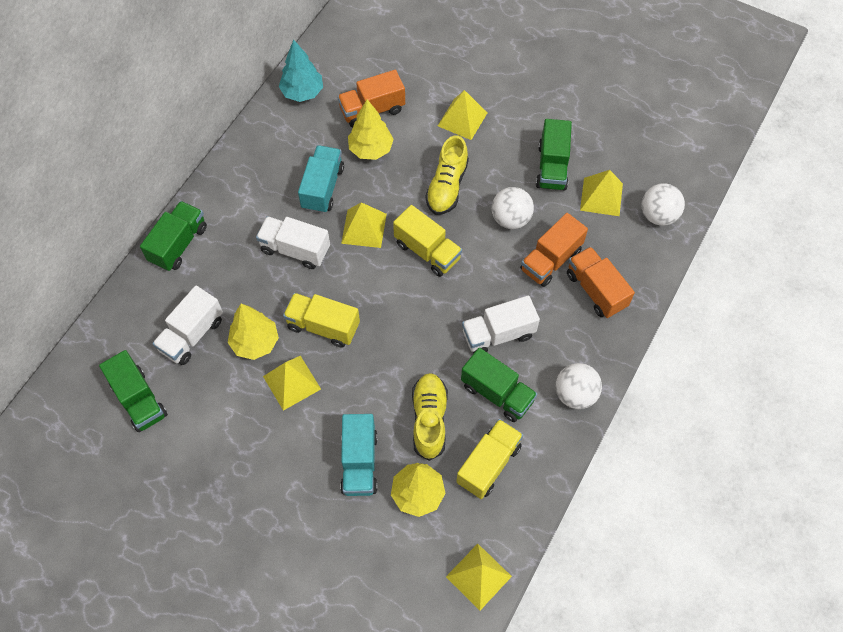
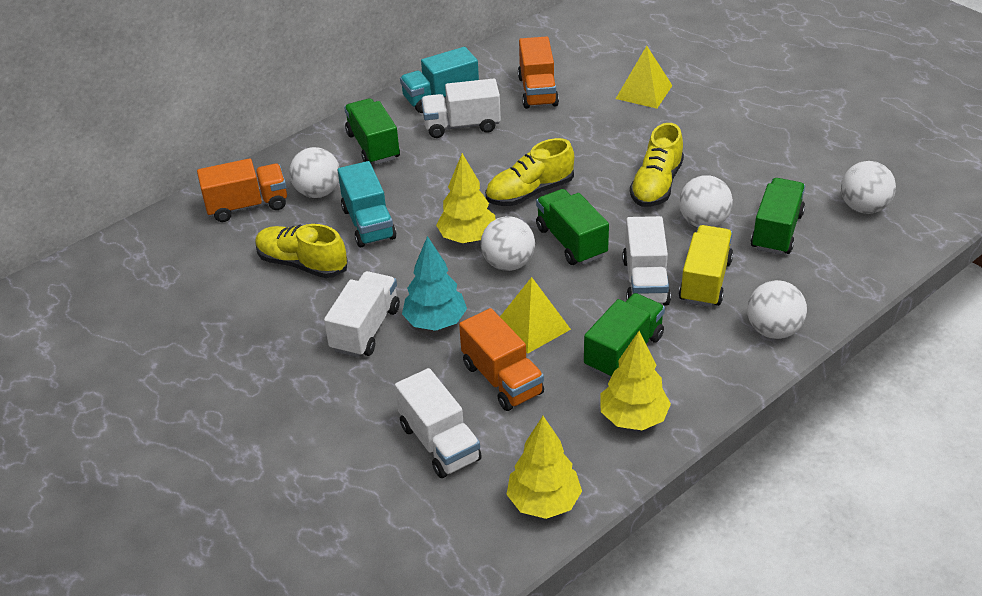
white ball: 3 -> 5
white truck: 3 -> 4
yellow pyramid: 5 -> 2
yellow shoe: 2 -> 3
yellow truck: 3 -> 1

